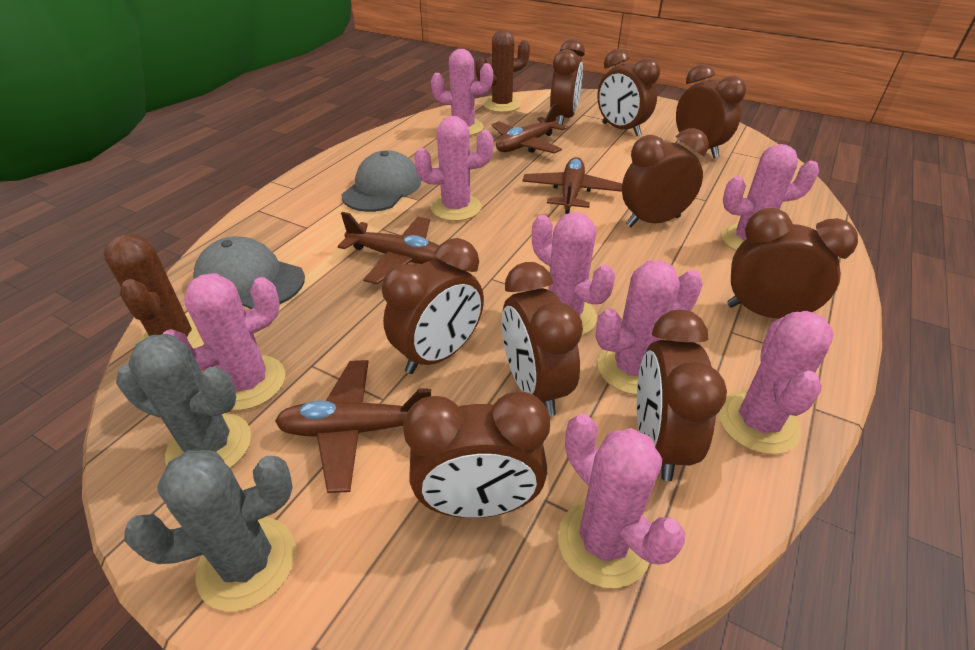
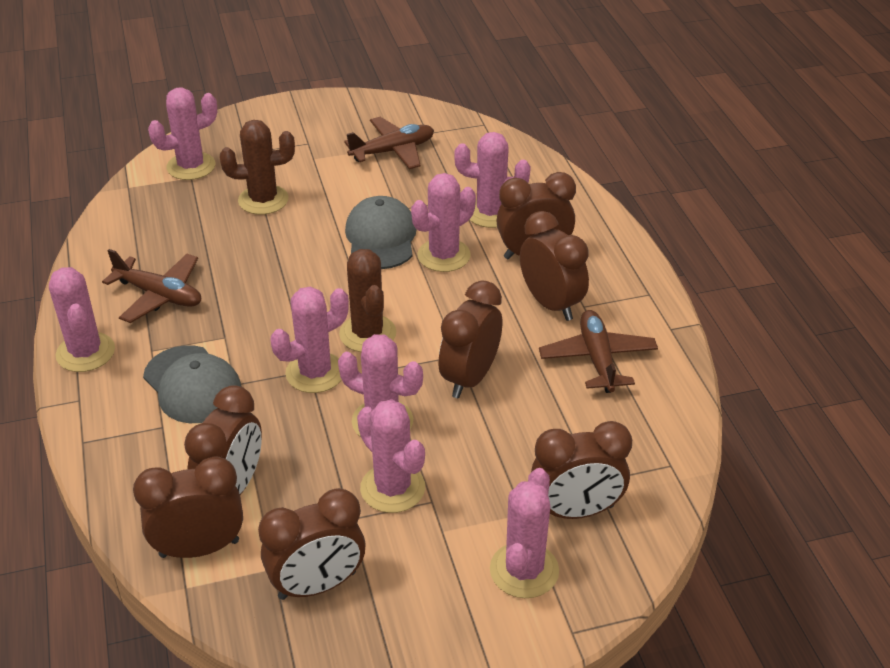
brown clock: 9 -> 7
brown plane: 4 -> 3
grey cactus: 2 -> 0

